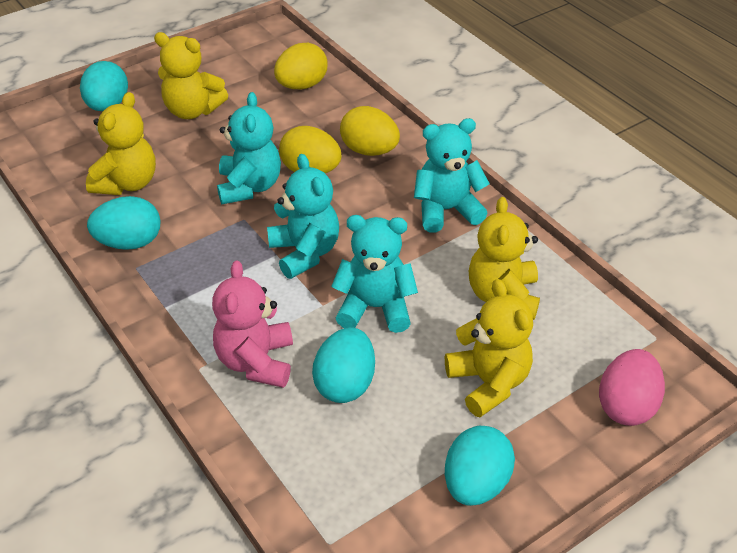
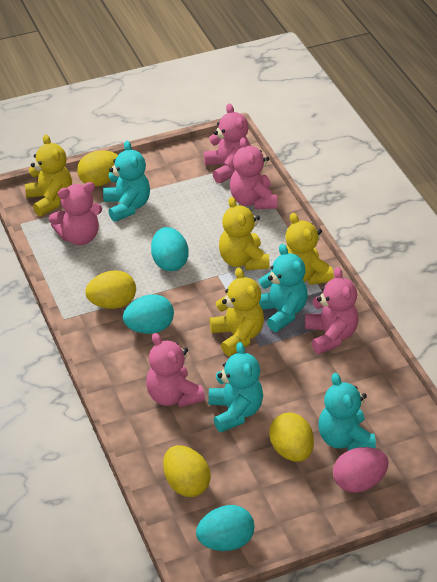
pink teddy bear: 1 -> 5
turquoise egg: 4 -> 3
yellow egg: 3 -> 4

